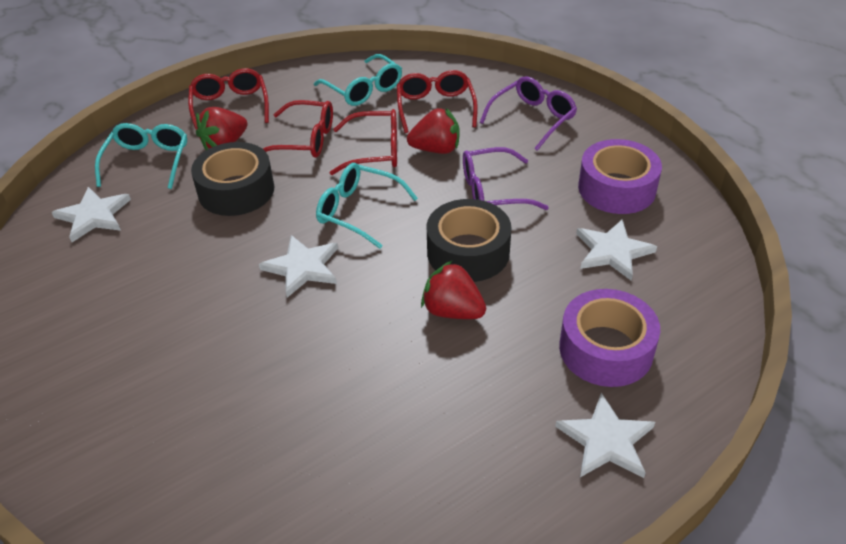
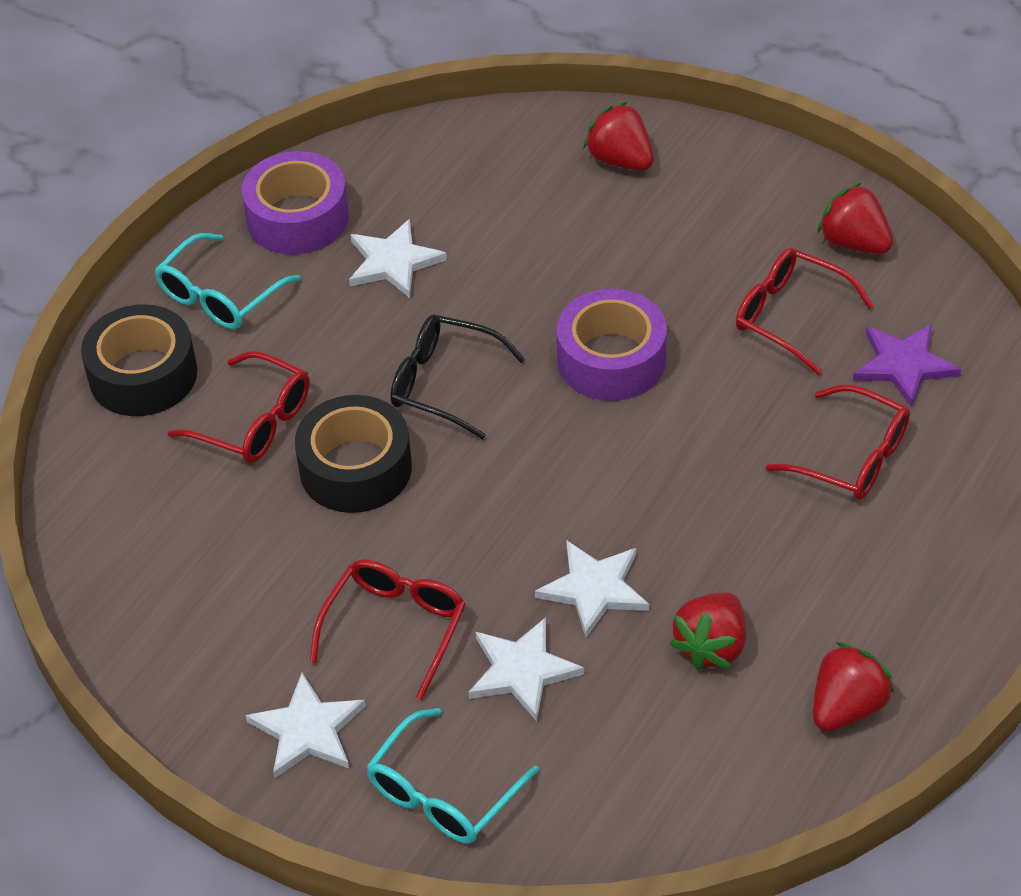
black glasses: 0 -> 1
purple glasses: 2 -> 0
purple star: 0 -> 1
red strawberry: 3 -> 4
turquoise glasses: 3 -> 2

